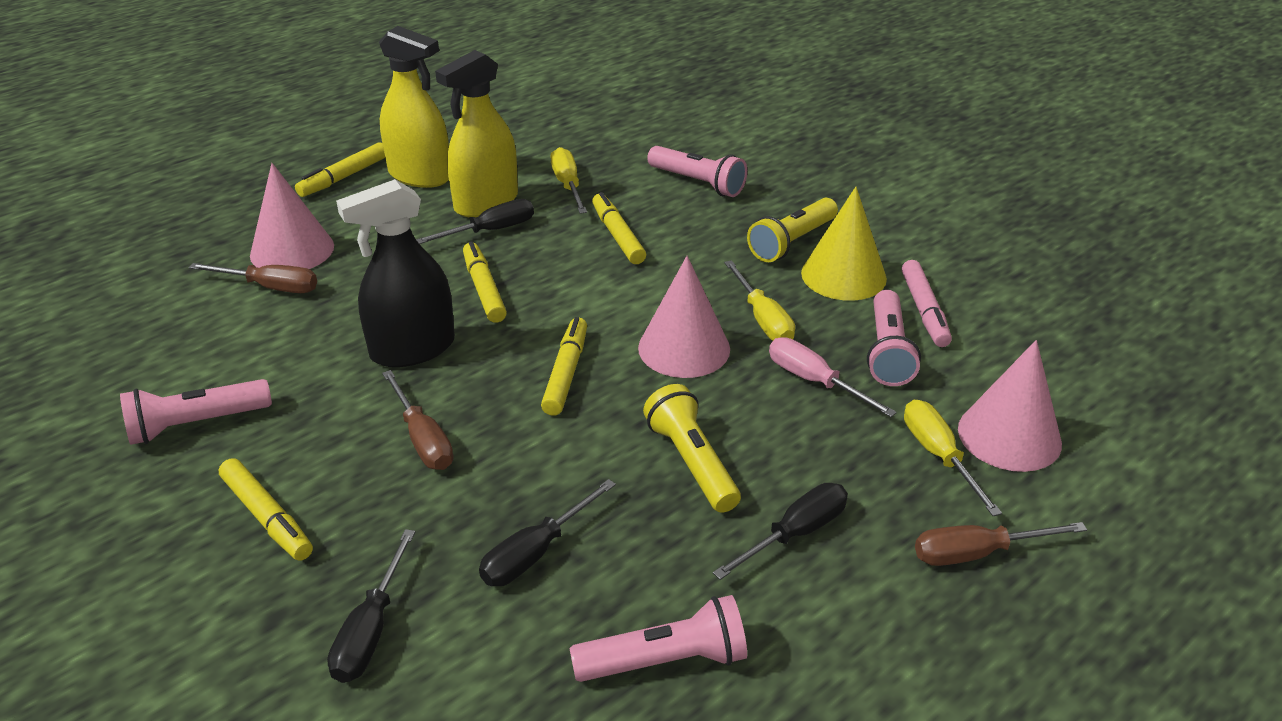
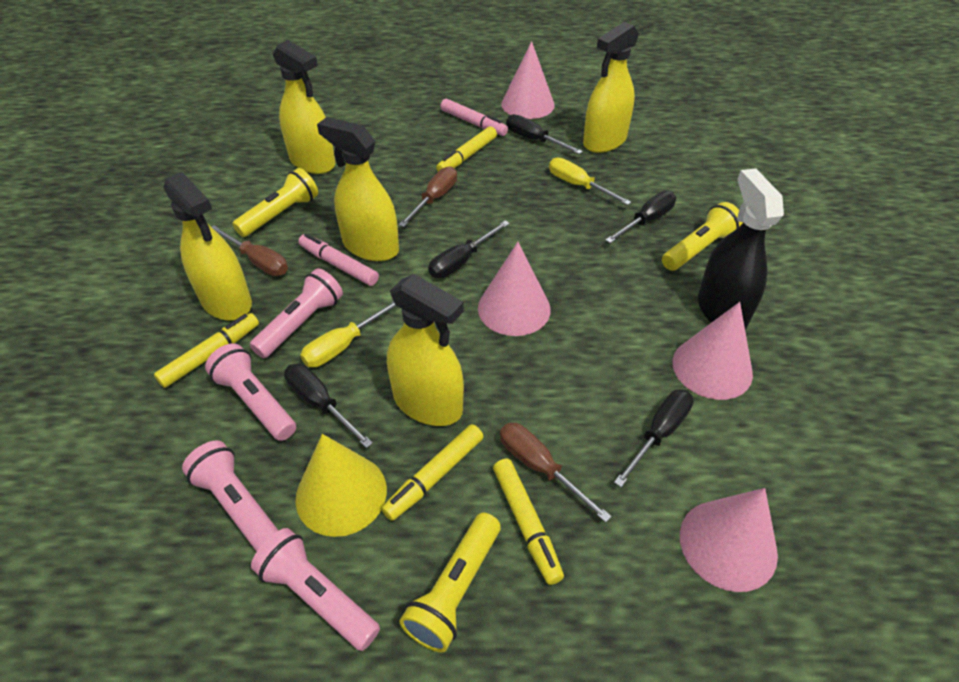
black screwdriver: 4 -> 5
pink cone: 3 -> 4
pink marker: 1 -> 2
pink screwdriver: 1 -> 0
yellow flashlight: 2 -> 3
yellow marker: 5 -> 4
yellow screwdriver: 3 -> 2
yellow spray bottle: 2 -> 5

